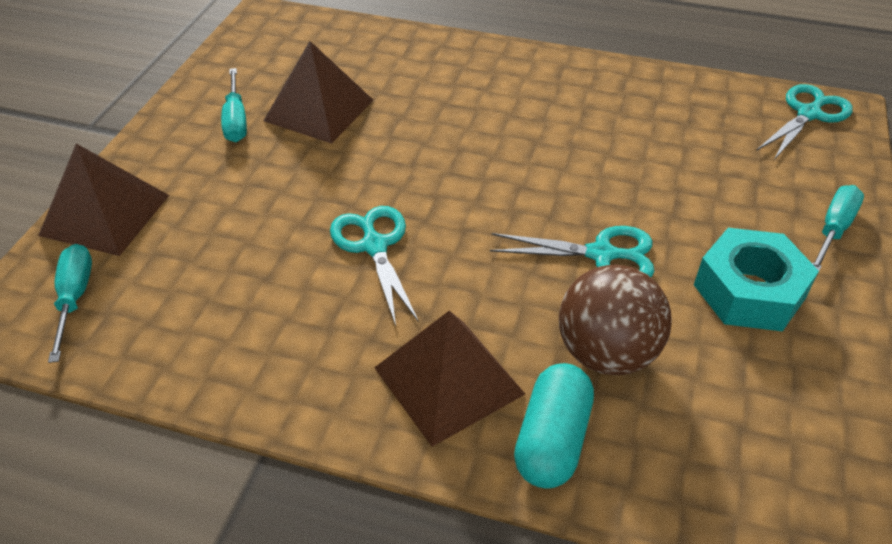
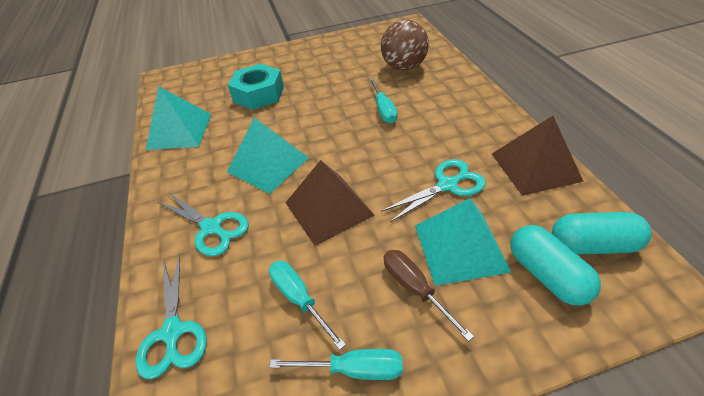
brown pyramid: 3 -> 2
brown screwdriver: 0 -> 1
turquoise capsule: 1 -> 2
turquoise pyramid: 0 -> 3

